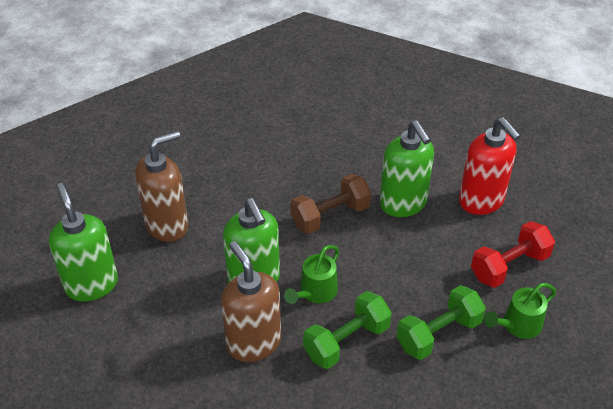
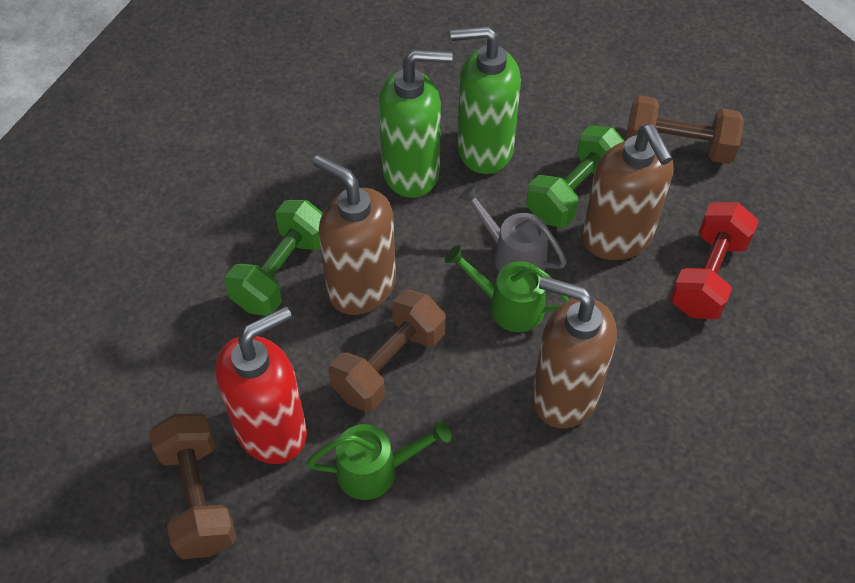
brown dumbbell: 1 -> 3
brown soap dispenser: 2 -> 3
green soap dispenser: 3 -> 2
grey watering can: 0 -> 1

